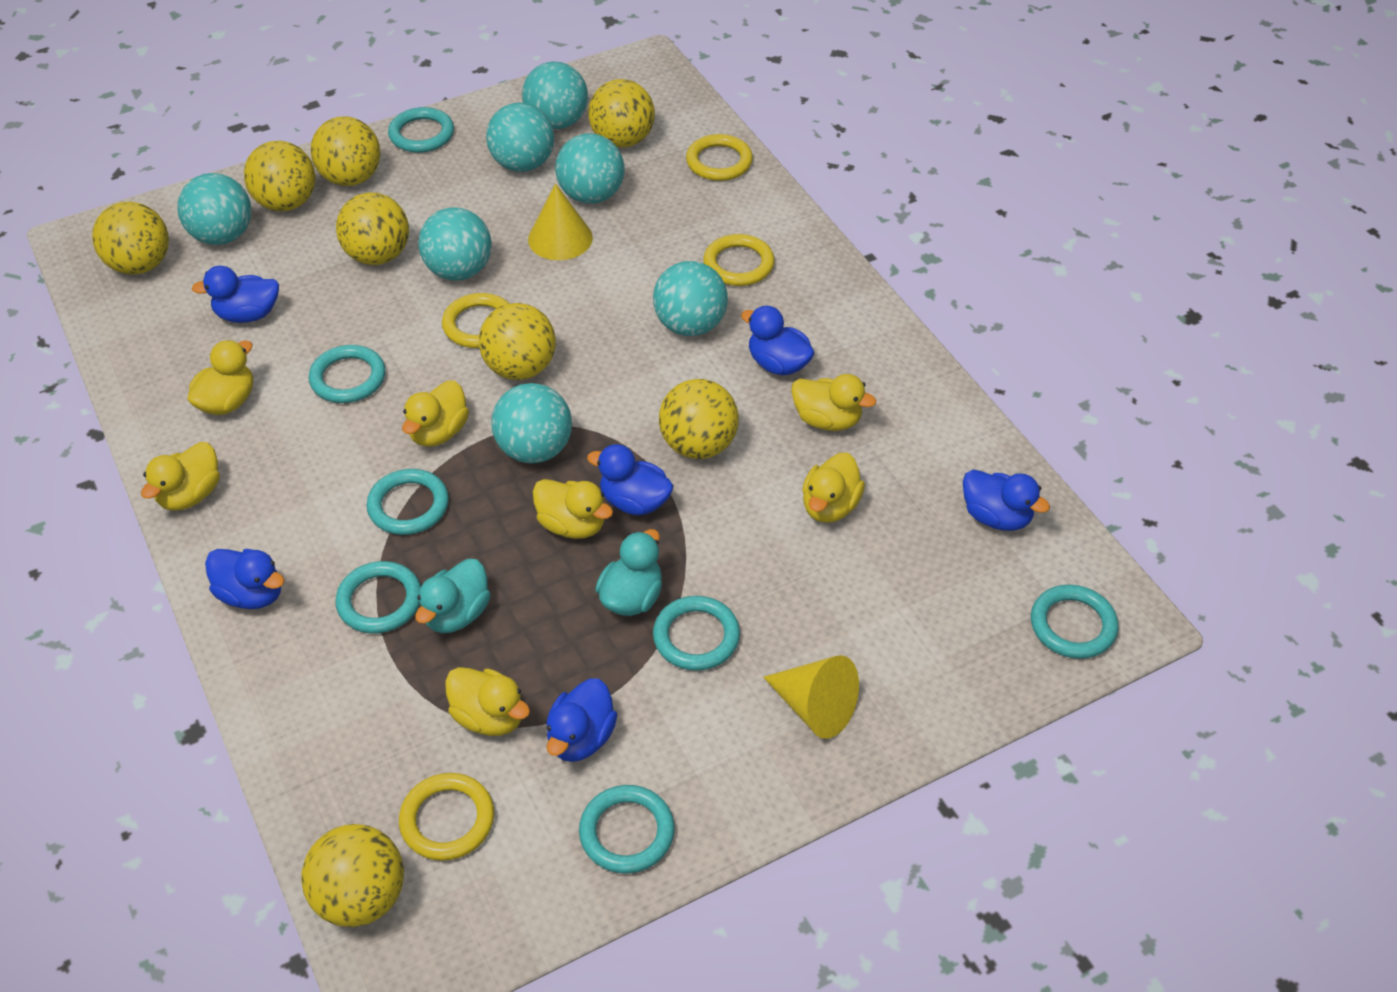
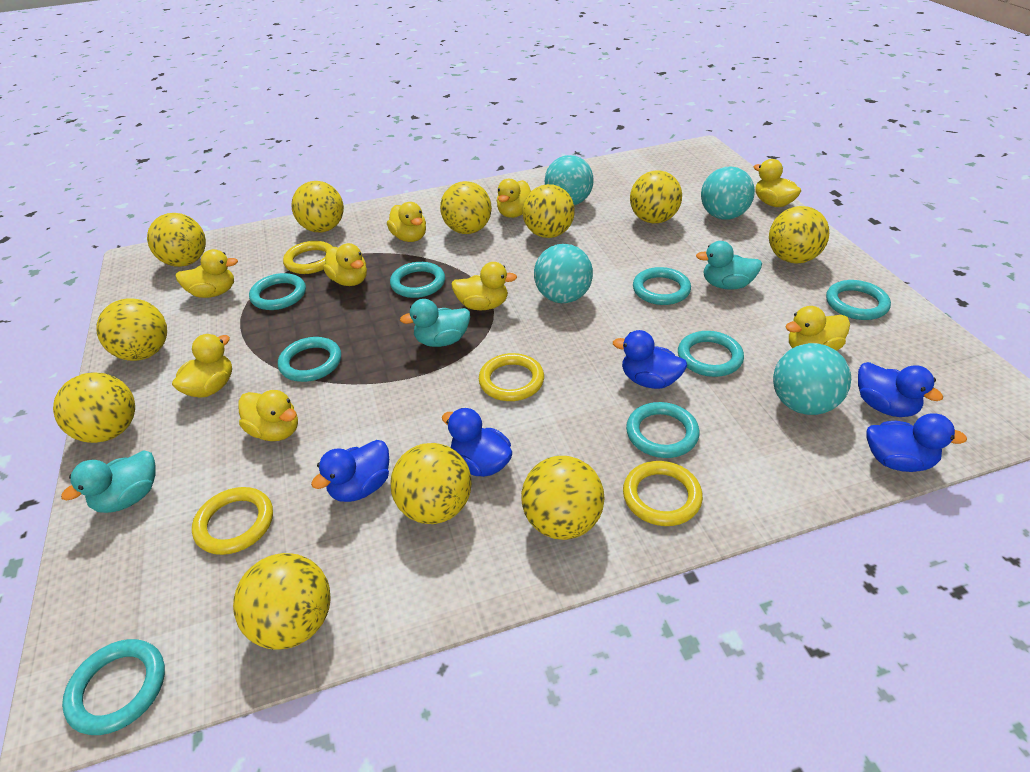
blue duck: 6 -> 5
turquoise ball: 7 -> 4
turquoise duck: 2 -> 3
turquoise ring: 7 -> 8
yellow ball: 8 -> 11
yellow cone: 2 -> 0
yellow duck: 7 -> 9

